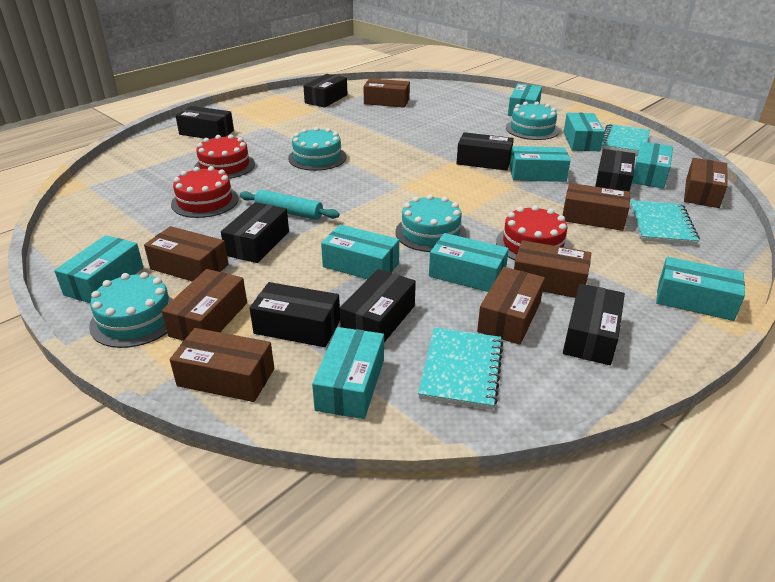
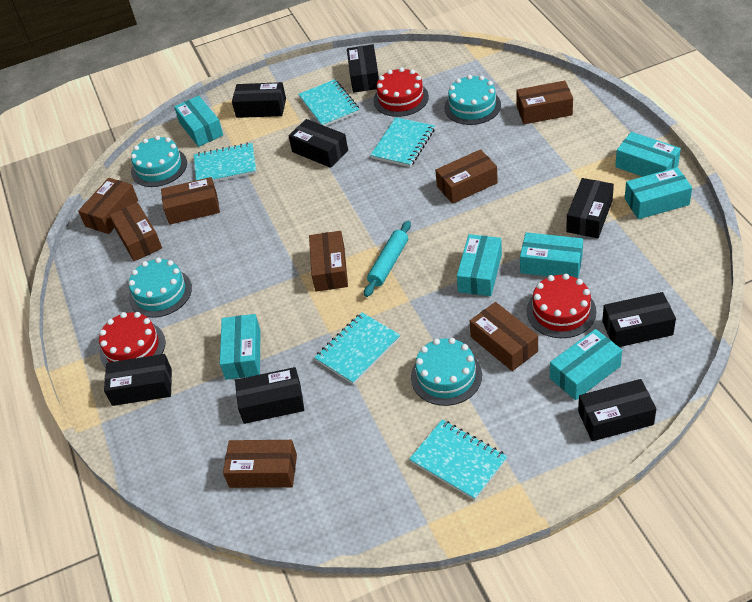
turquoise box: 9 -> 7
turquoise notebook: 3 -> 5

